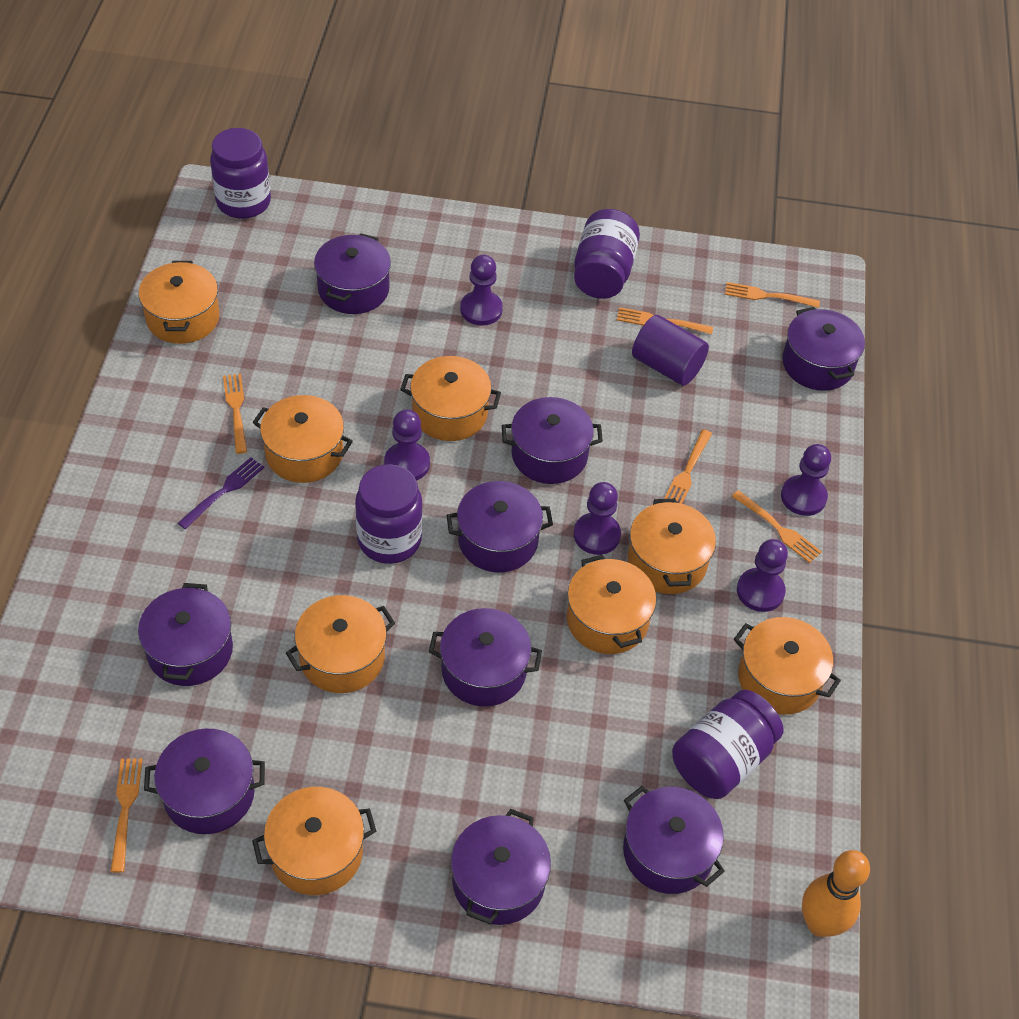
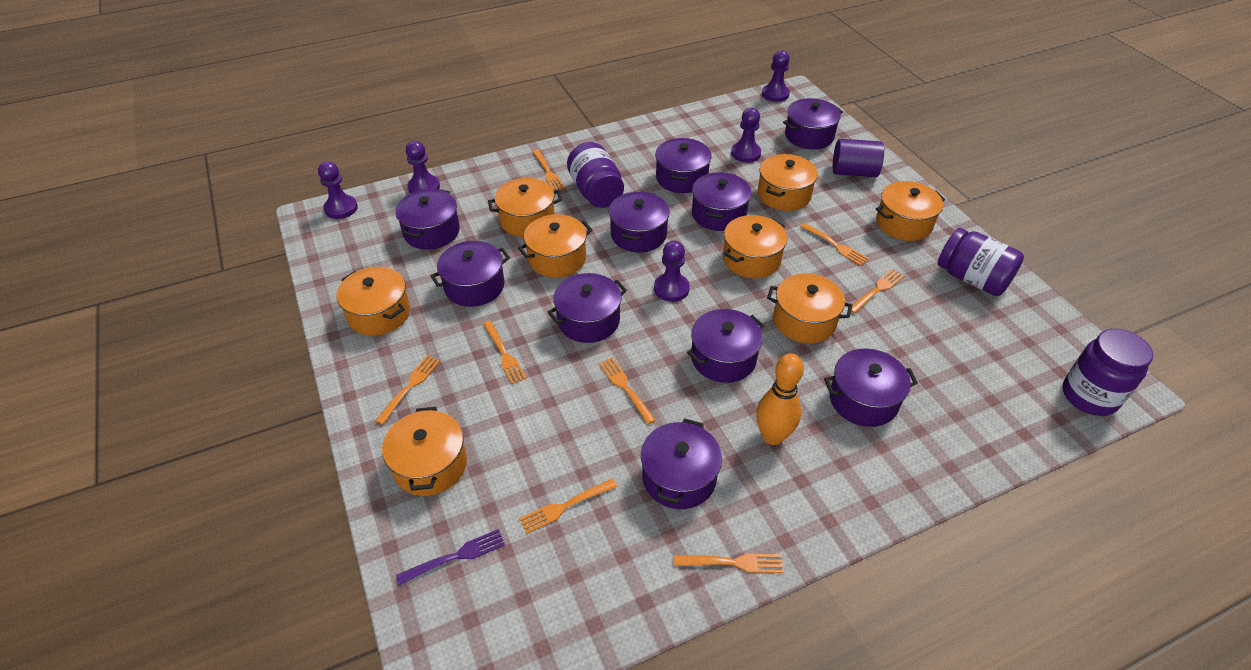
orange fork: 6 -> 8
purple jar: 4 -> 3
purple pot: 9 -> 10

